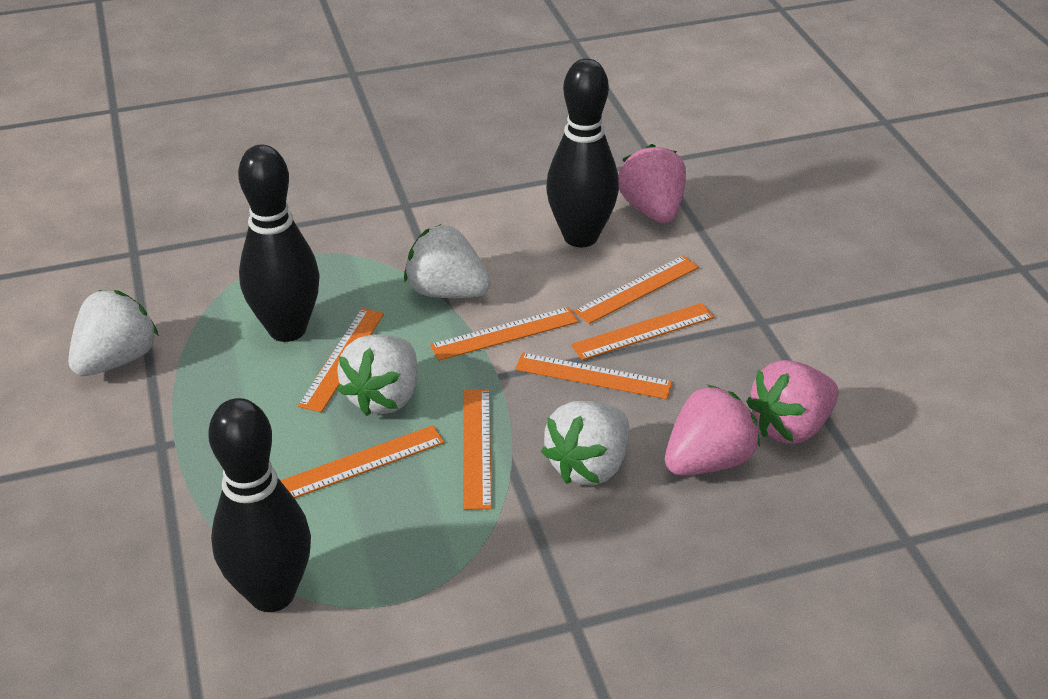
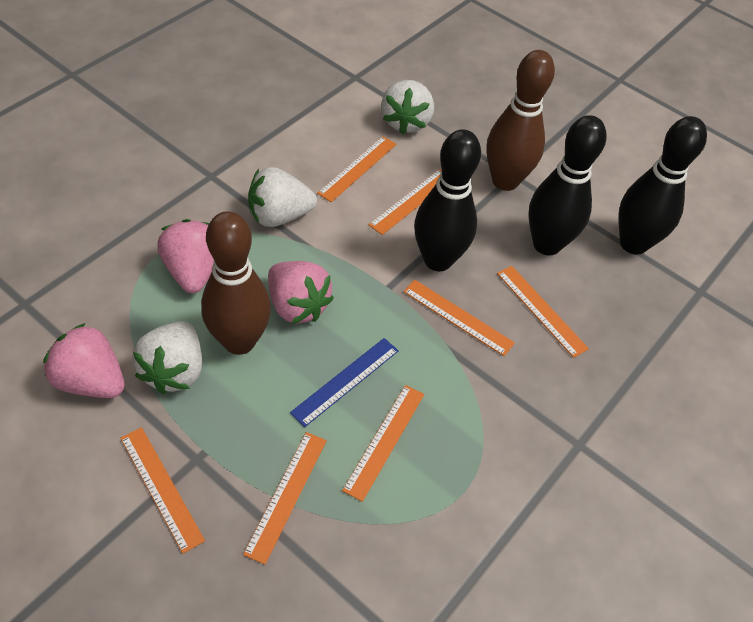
blue ruler: 0 -> 1
brown bowling pin: 0 -> 2
white strawberry: 4 -> 3

